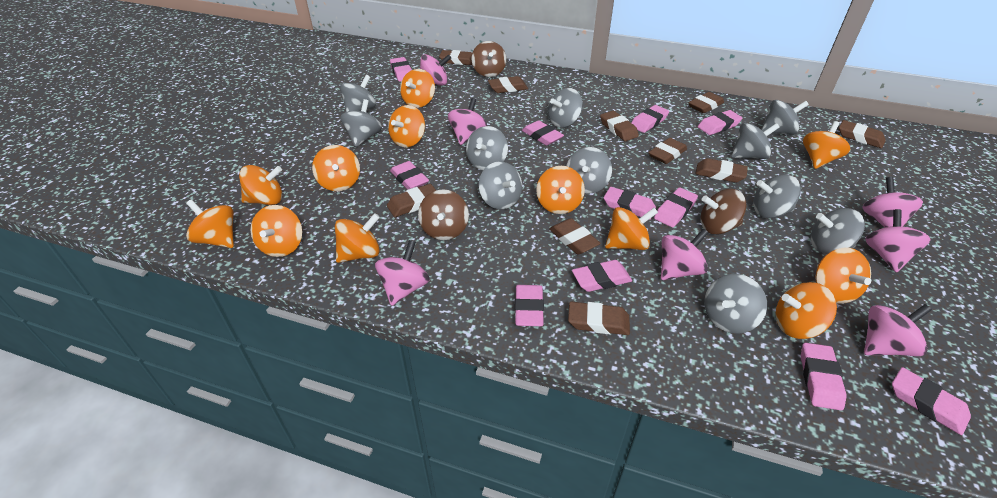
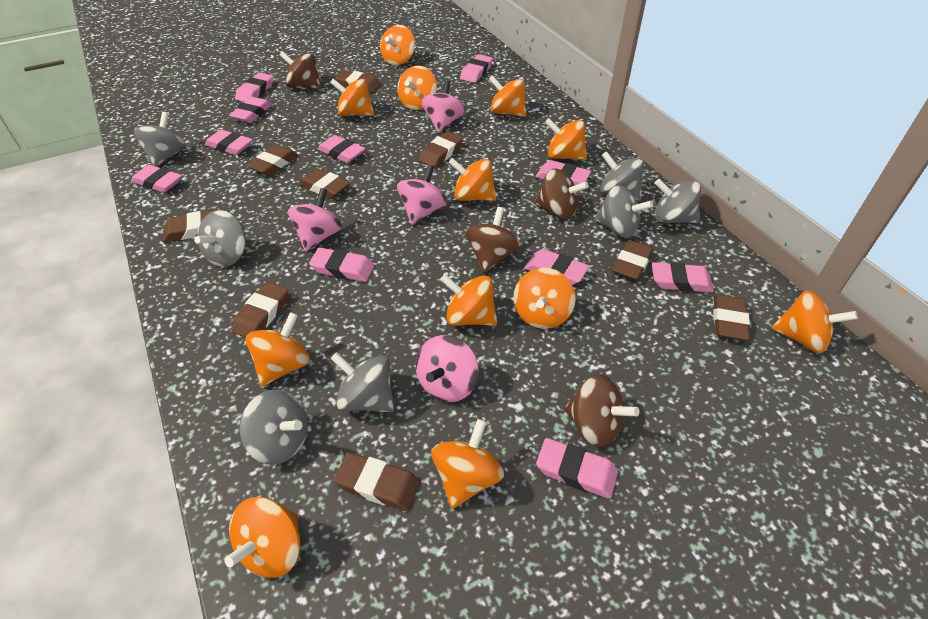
brown eraser: 10 -> 9
brown spinning top: 3 -> 4
grey spinning top: 11 -> 7
pink spinning top: 7 -> 4

